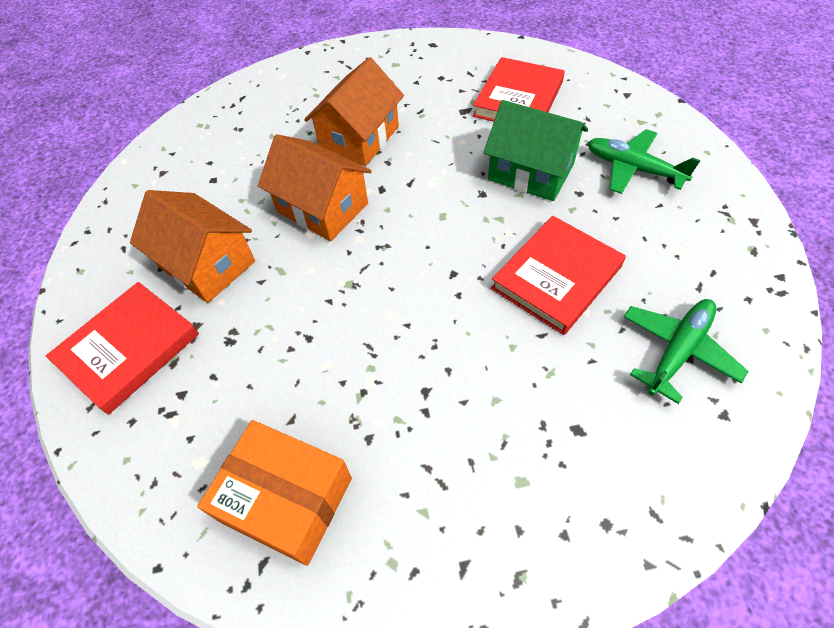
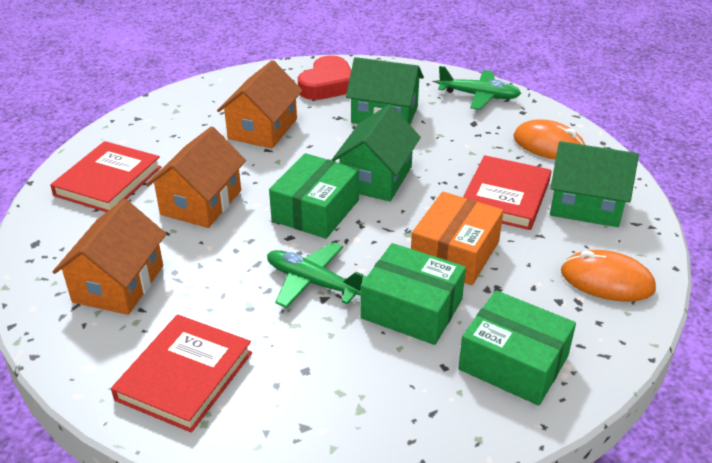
green box: 0 -> 3
green house: 1 -> 3
orange mouse: 0 -> 2
red heart: 0 -> 1

